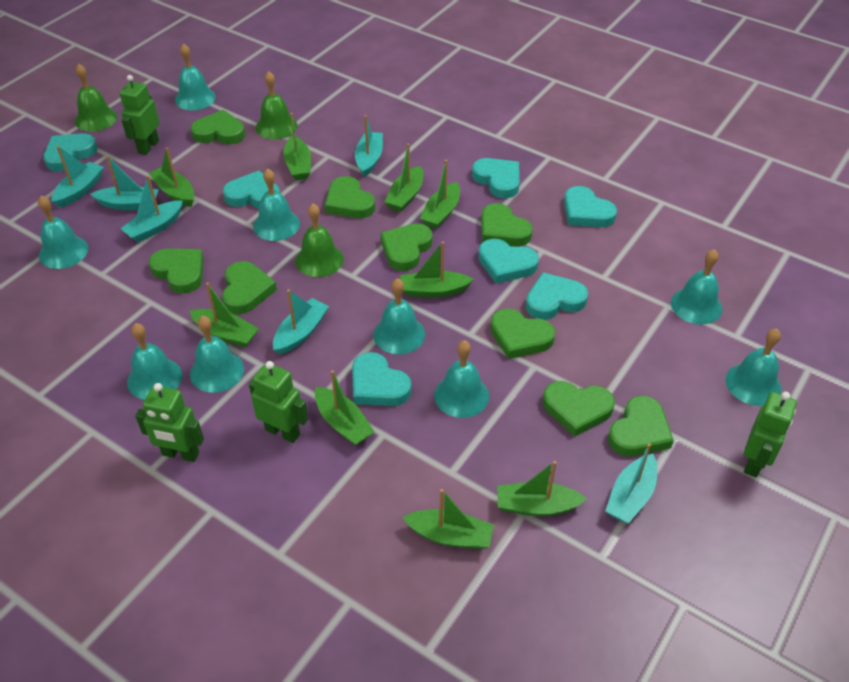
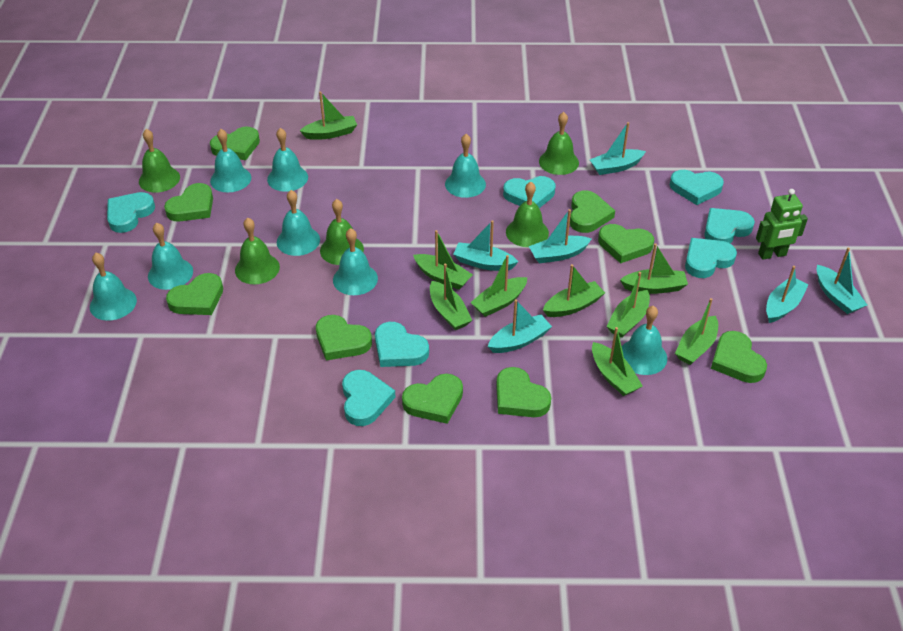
green bell: 3 -> 5
green robot: 4 -> 1
turquoise bell: 9 -> 8

